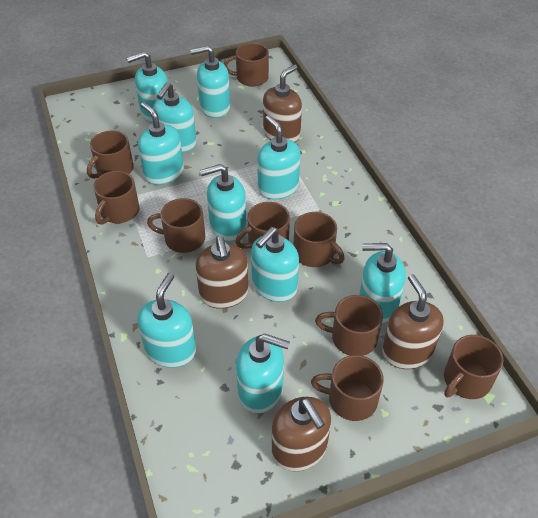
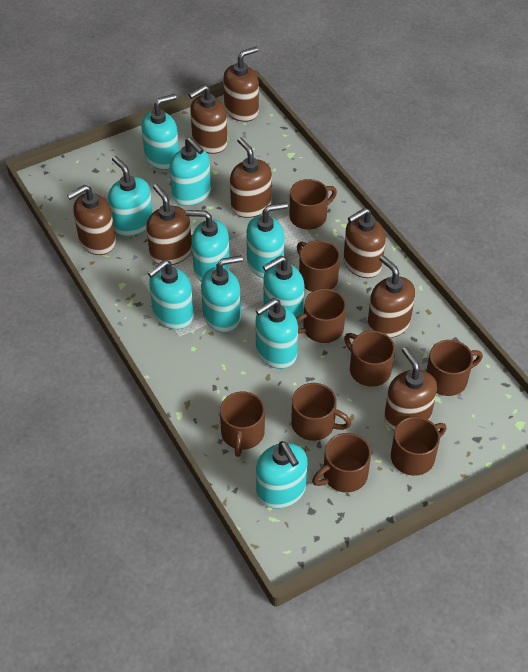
brown soap dispenser: 4 -> 8

